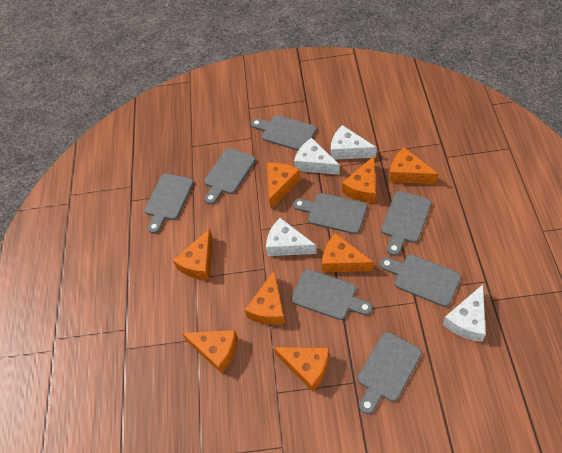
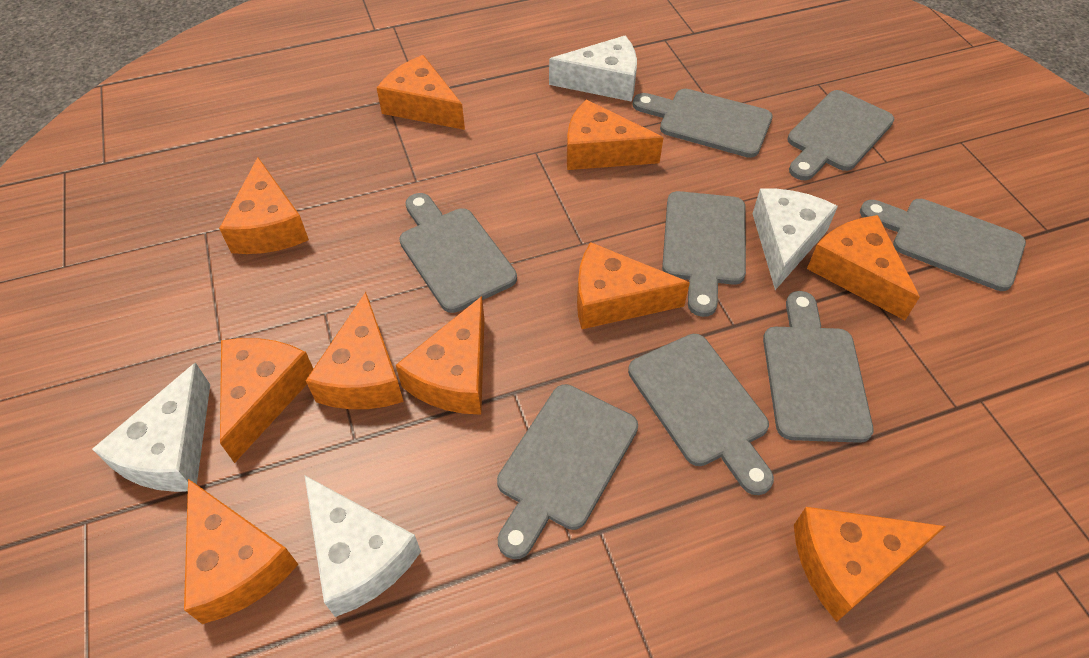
orange cheese: 8 -> 10

